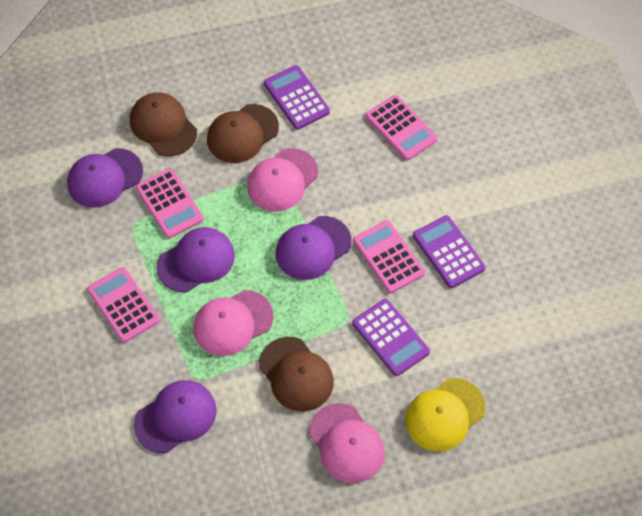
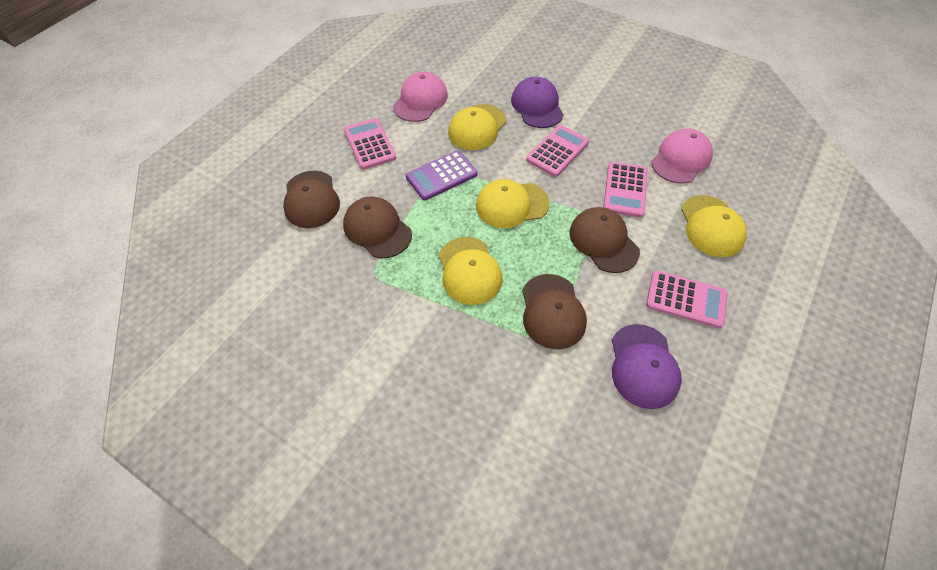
brown cap: 3 -> 4
pink cap: 3 -> 2
purple calculator: 3 -> 1
purple cap: 4 -> 2
yellow cap: 1 -> 4

